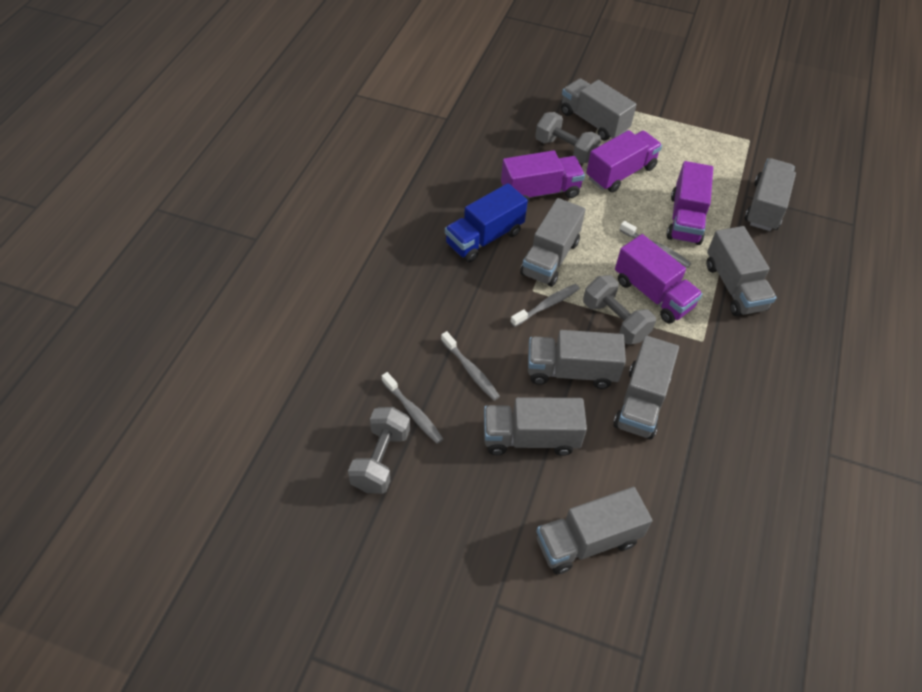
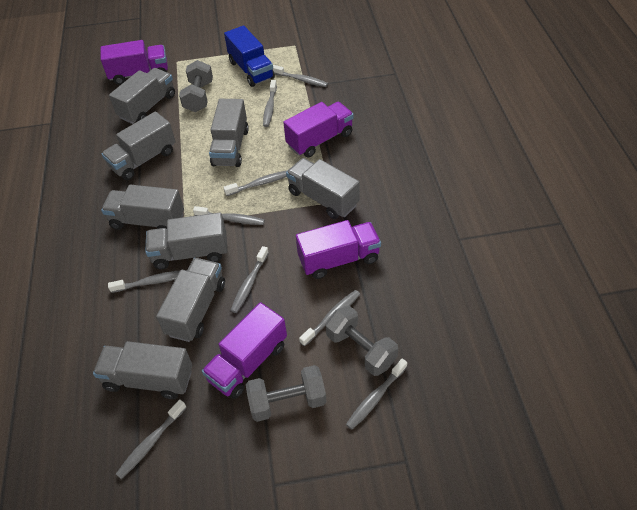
grey toothbrush: 4 -> 9

